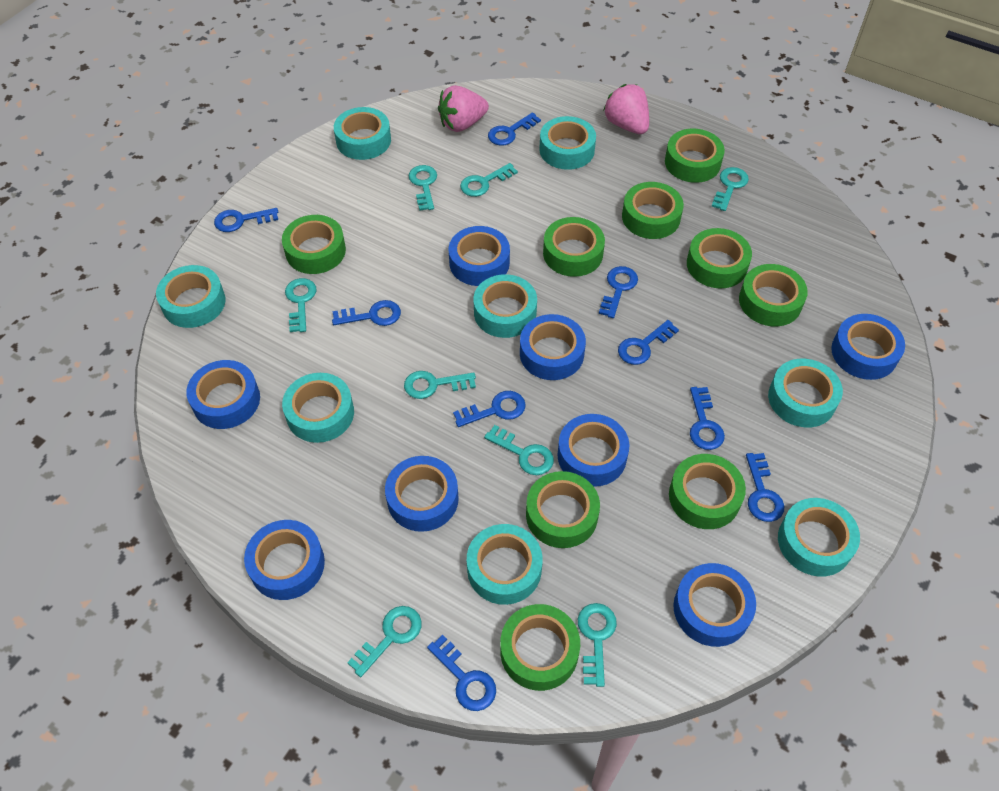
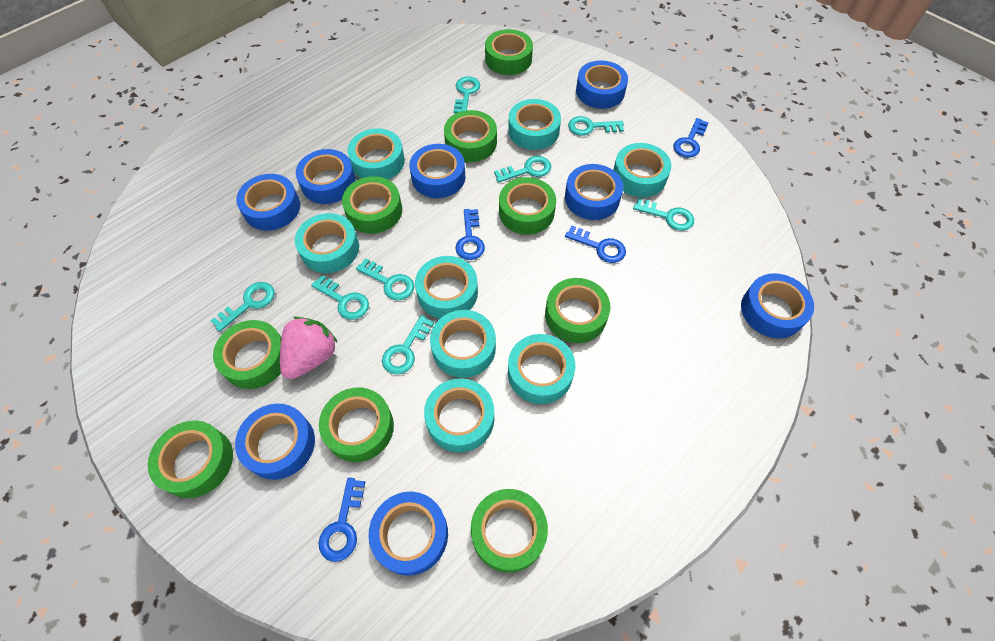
blue key: 9 -> 4
pink strawberry: 2 -> 1

